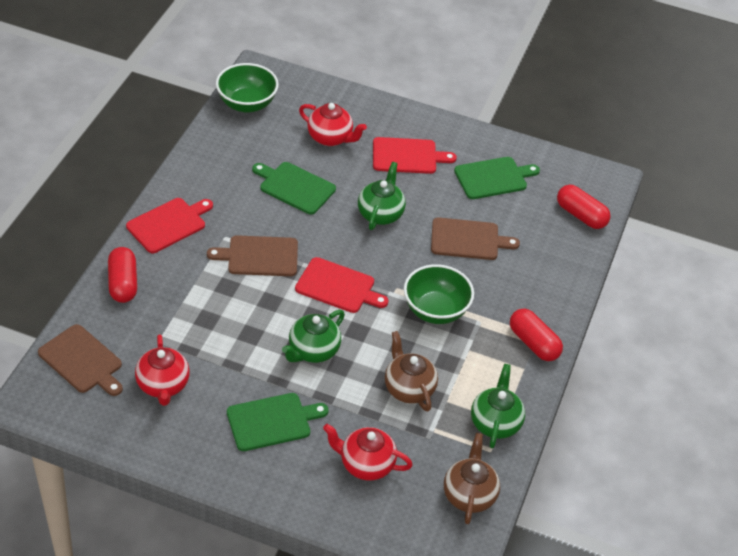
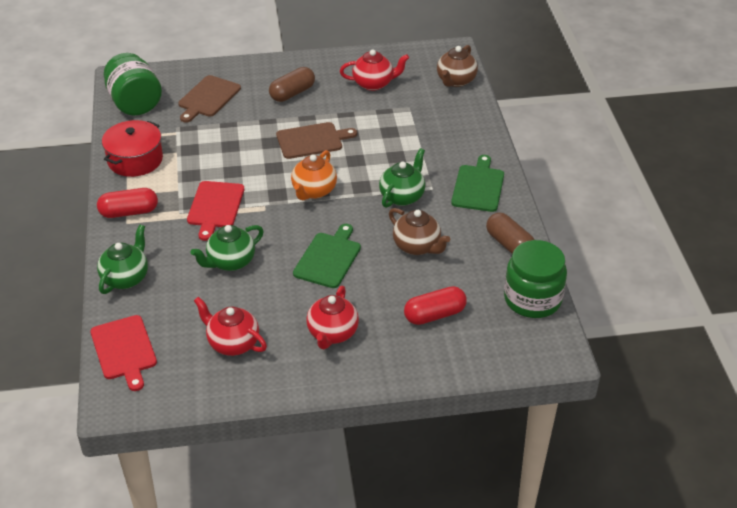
brown capsule: 0 -> 2
brown cutting board: 3 -> 2
green bowl: 2 -> 0
green cutting board: 3 -> 2
green jar: 0 -> 2
orange teapot: 0 -> 1
red capsule: 3 -> 2
red cutting board: 3 -> 2
red pot: 0 -> 1

